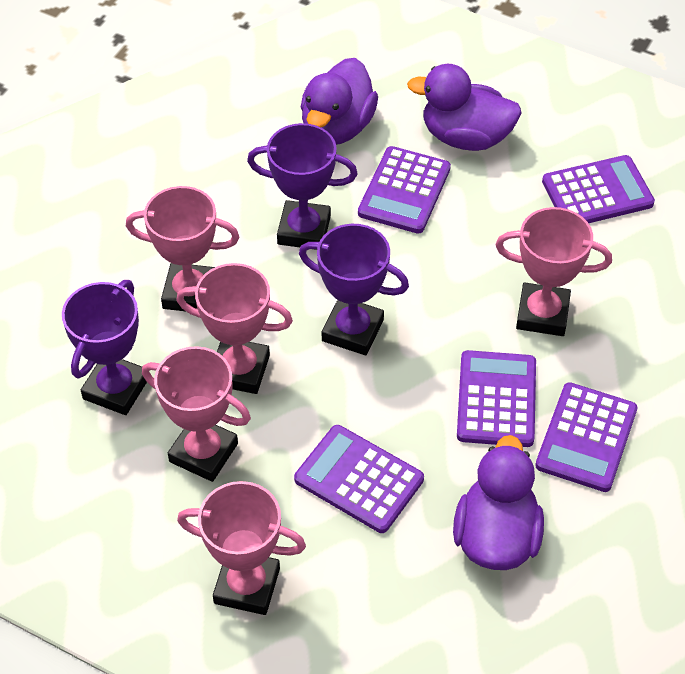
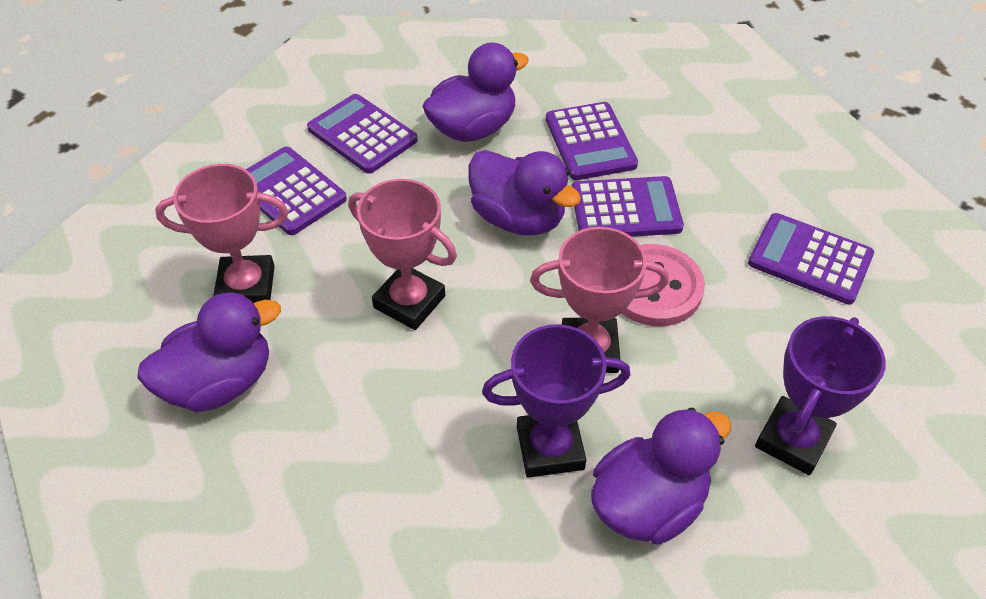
pink button: 0 -> 1
pink trophy: 5 -> 3
purple duck: 3 -> 4
purple trophy: 3 -> 2

